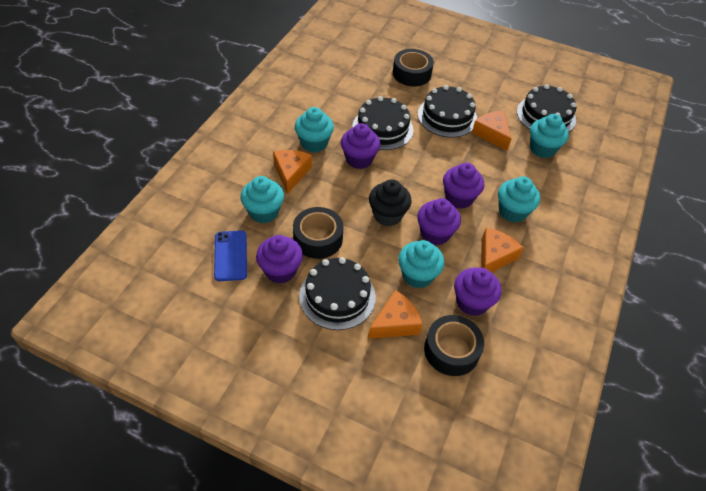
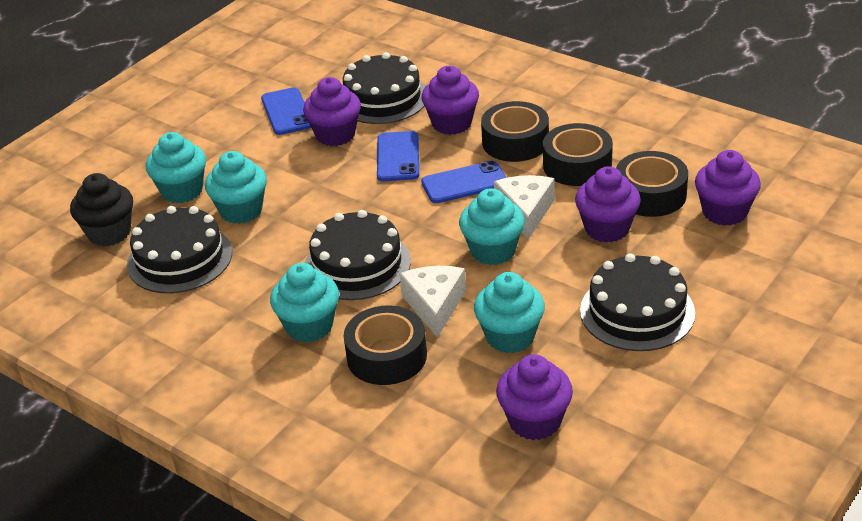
black tape: 3 -> 4
blue phone: 1 -> 3
orange cheese: 4 -> 0
white cheese: 0 -> 2

